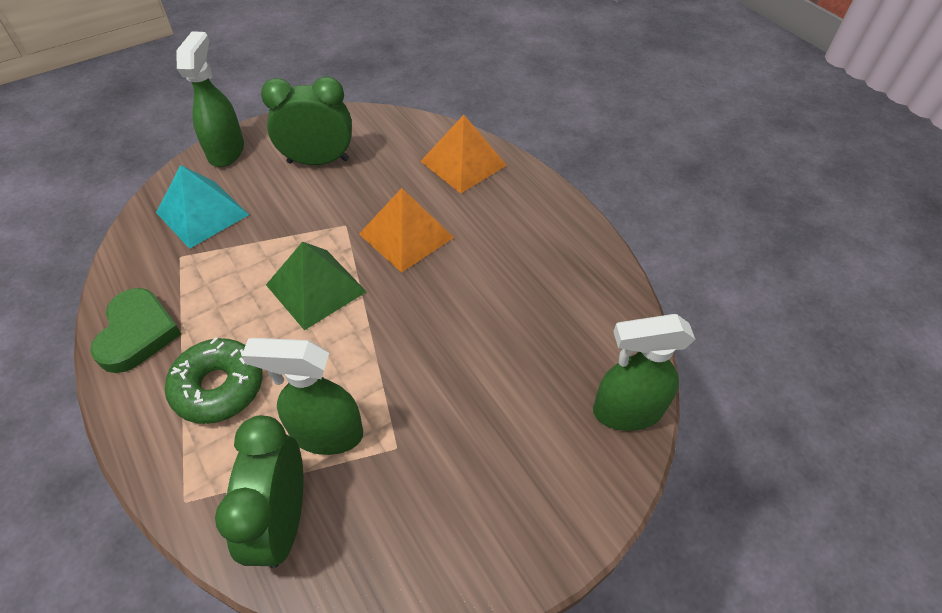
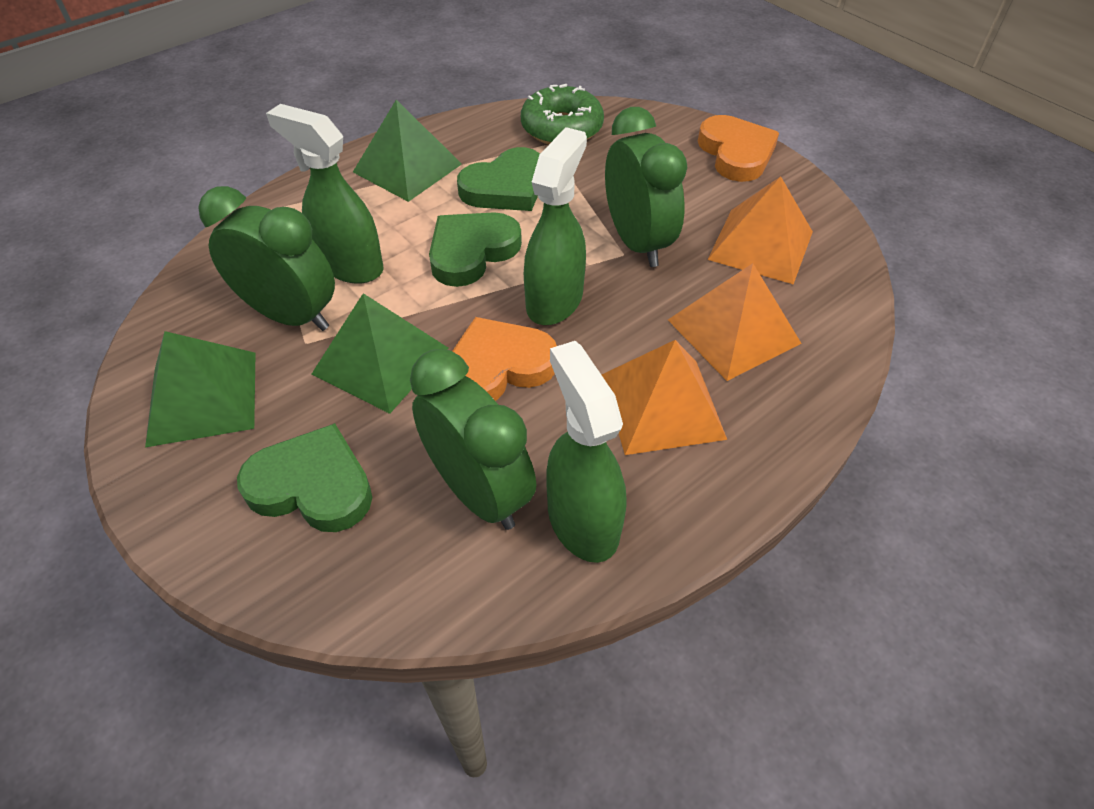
green clock: 2 -> 3
green heart: 1 -> 3
green pyramid: 1 -> 3
orange heart: 0 -> 2
orange pyramid: 2 -> 3
turquoise pyramid: 1 -> 0

